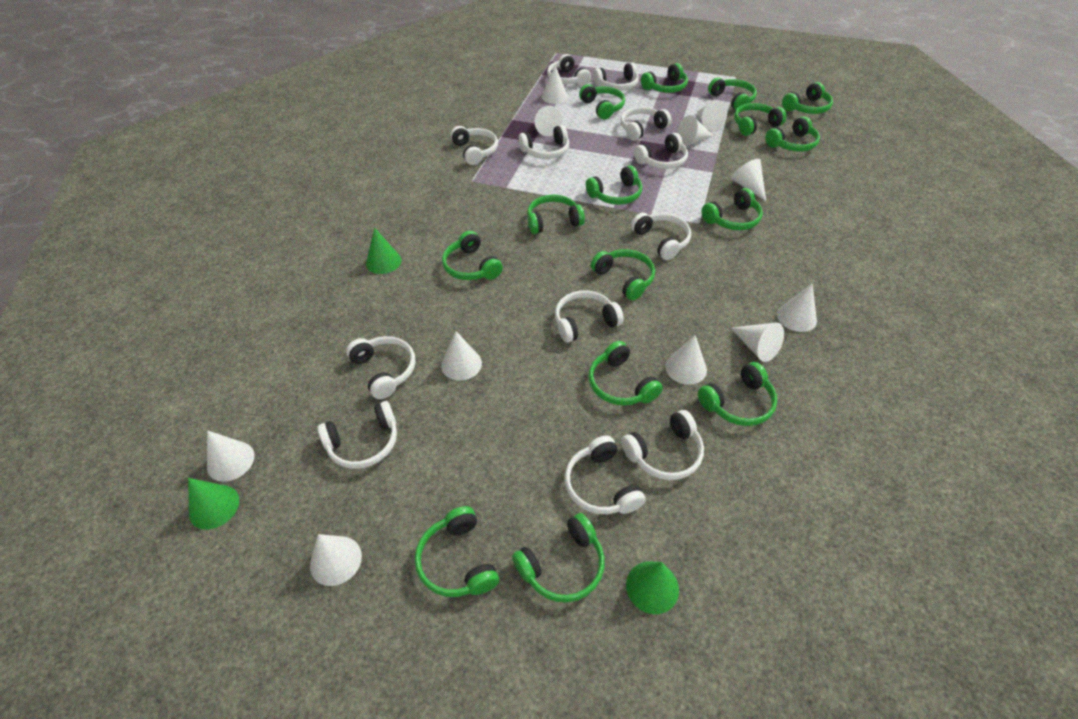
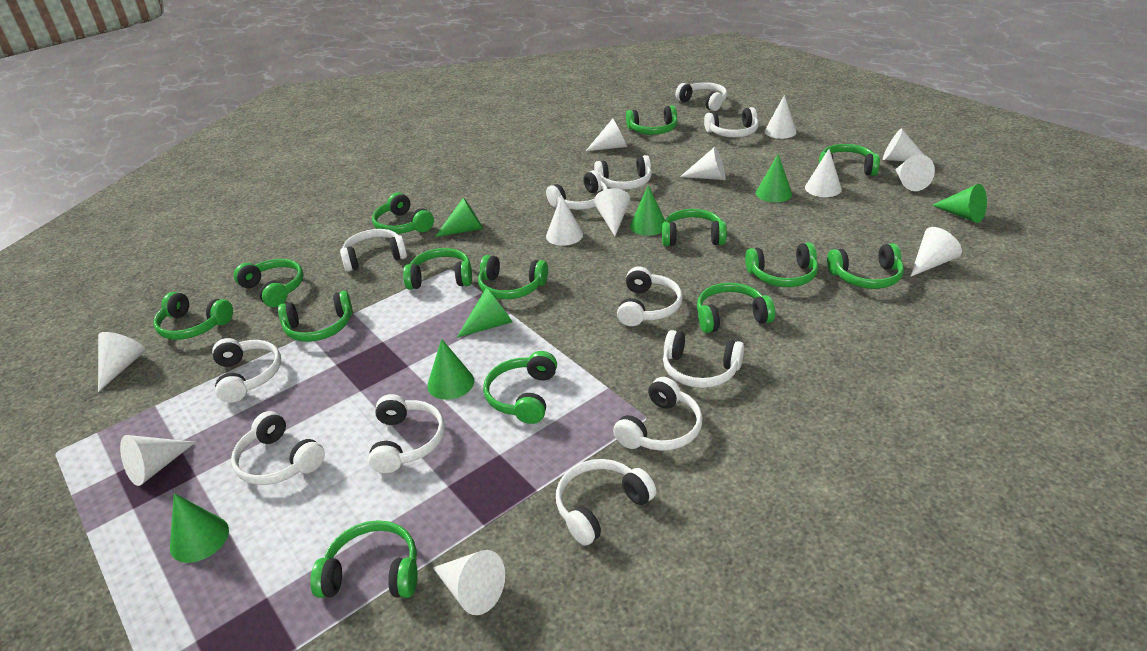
green cone: 3 -> 7
green headphones: 15 -> 14
white cone: 11 -> 12

